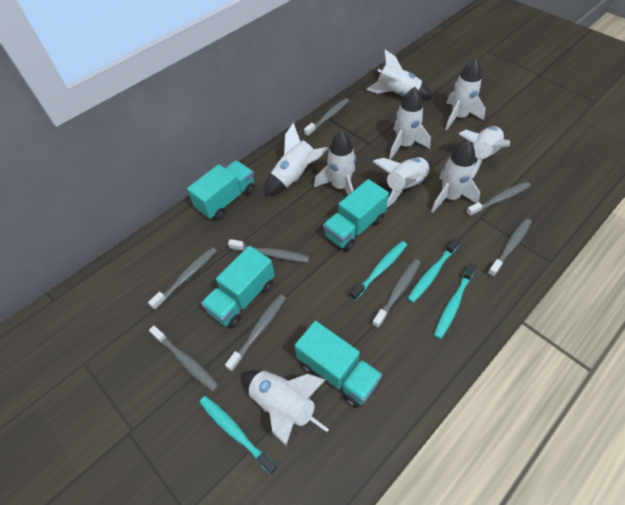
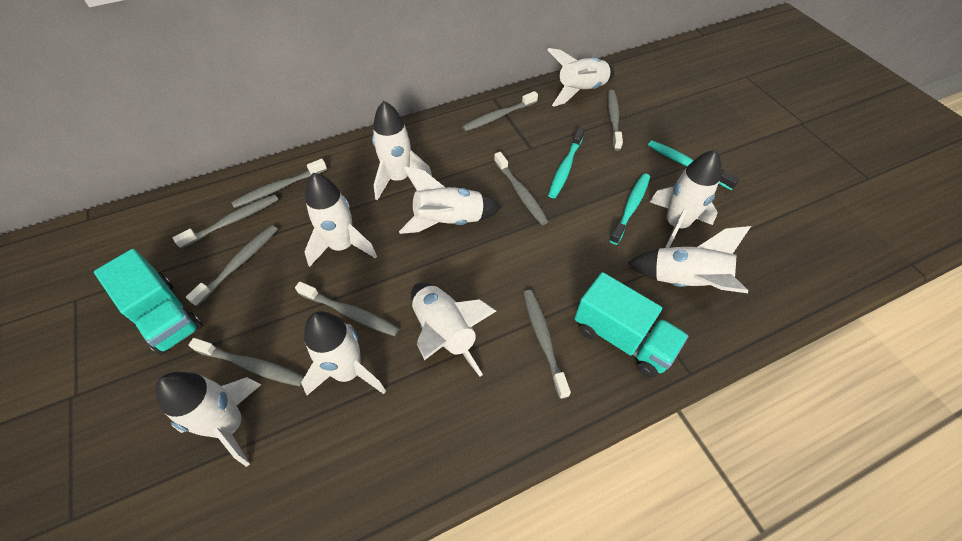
grey toothbrush: 8 -> 9
turquoise toothbrush: 4 -> 3
turquoise truck: 4 -> 2

